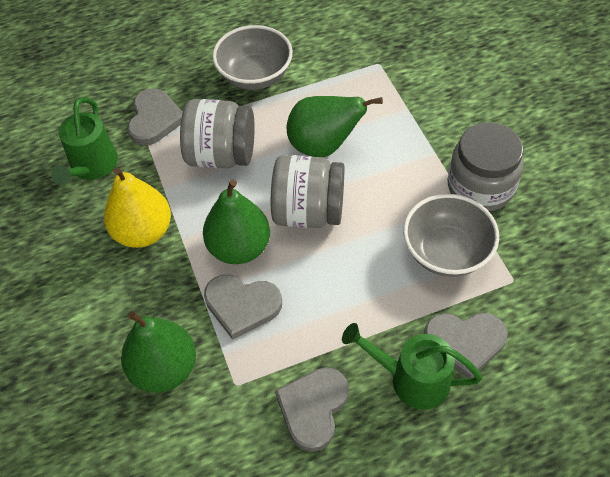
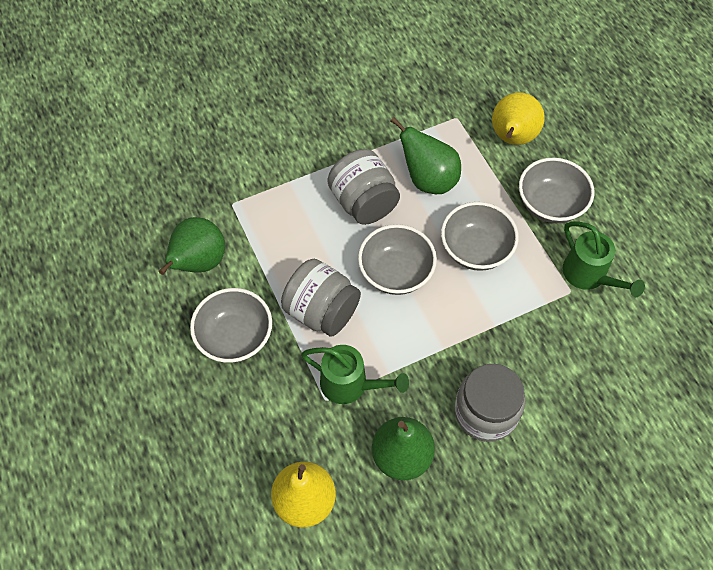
grey bowl: 2 -> 4
grey heart: 4 -> 0
yellow pear: 1 -> 2

